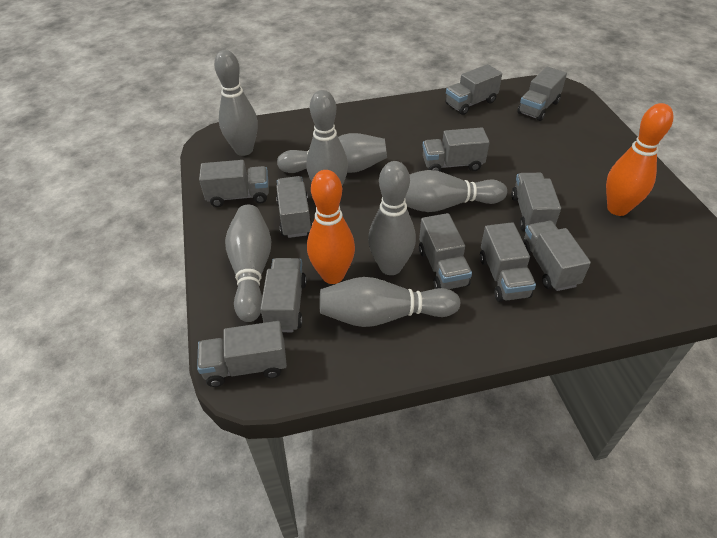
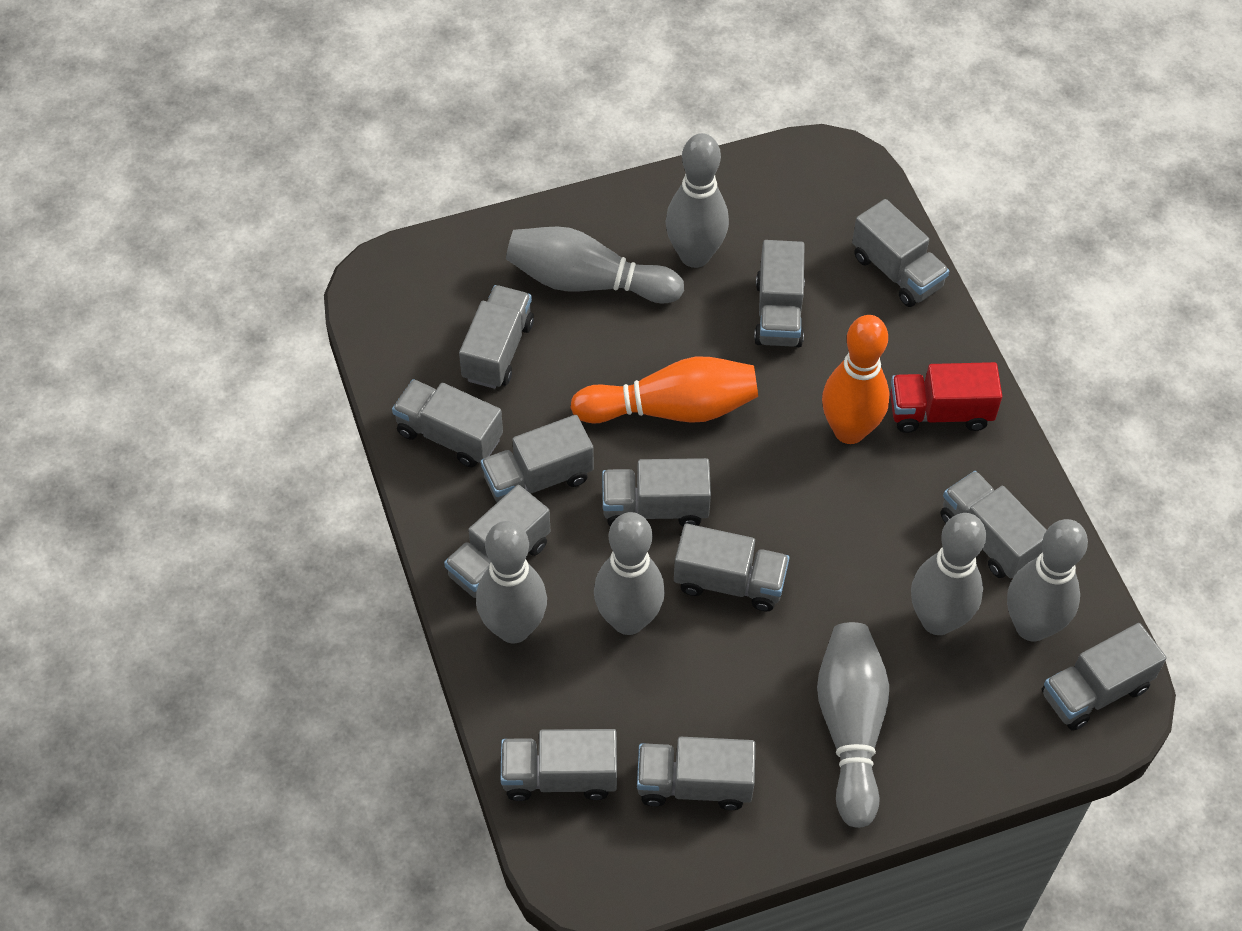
grey truck: 11 -> 12
red truck: 0 -> 1

